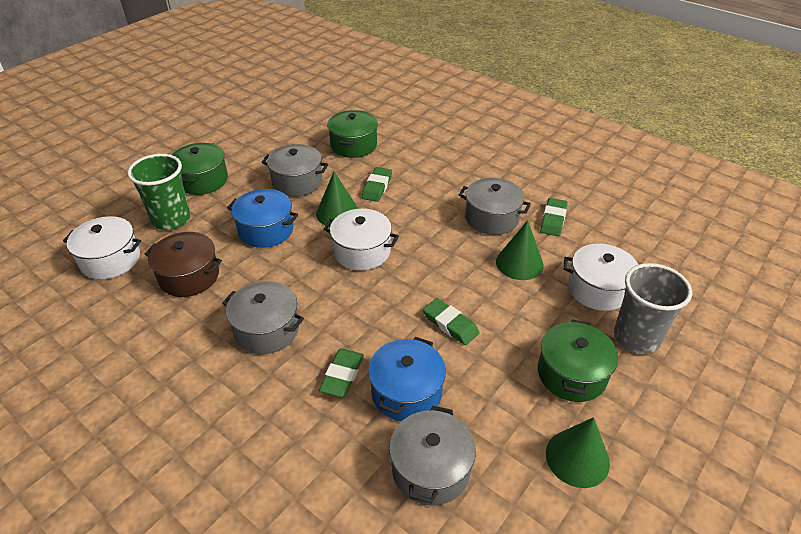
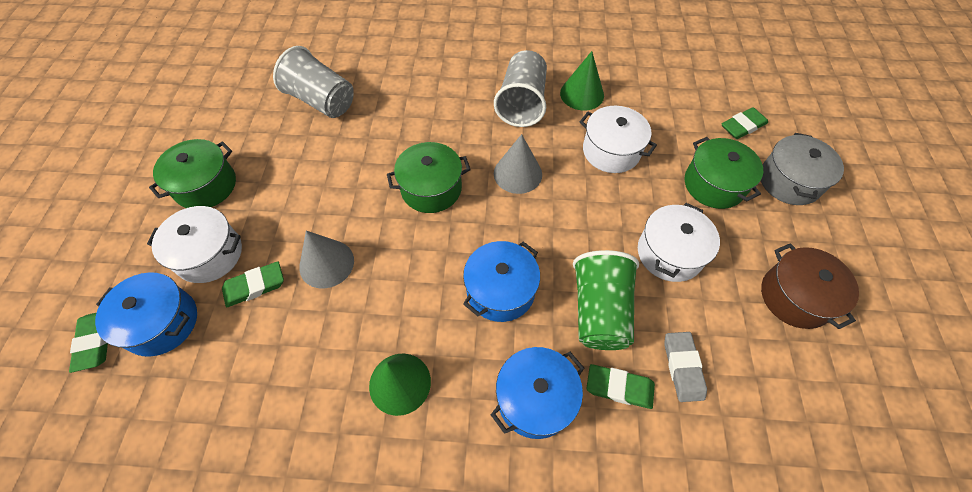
blue pot: 2 -> 3
green cone: 3 -> 2
grey cone: 0 -> 2
grey cup: 1 -> 2
grey eraser: 0 -> 1
grey pot: 4 -> 1

